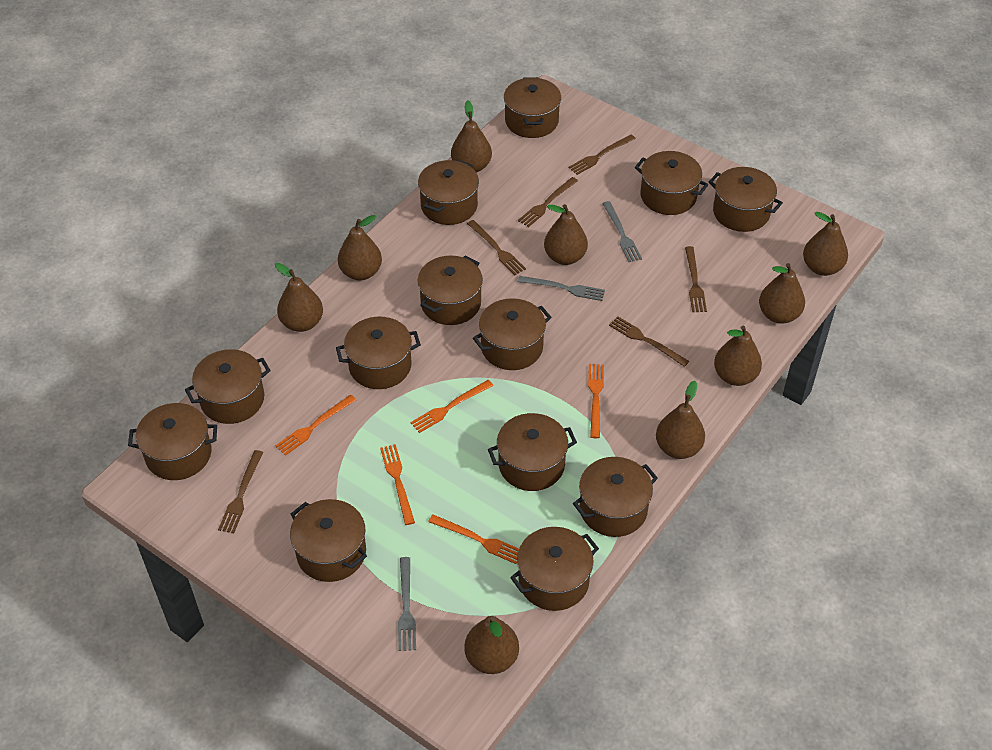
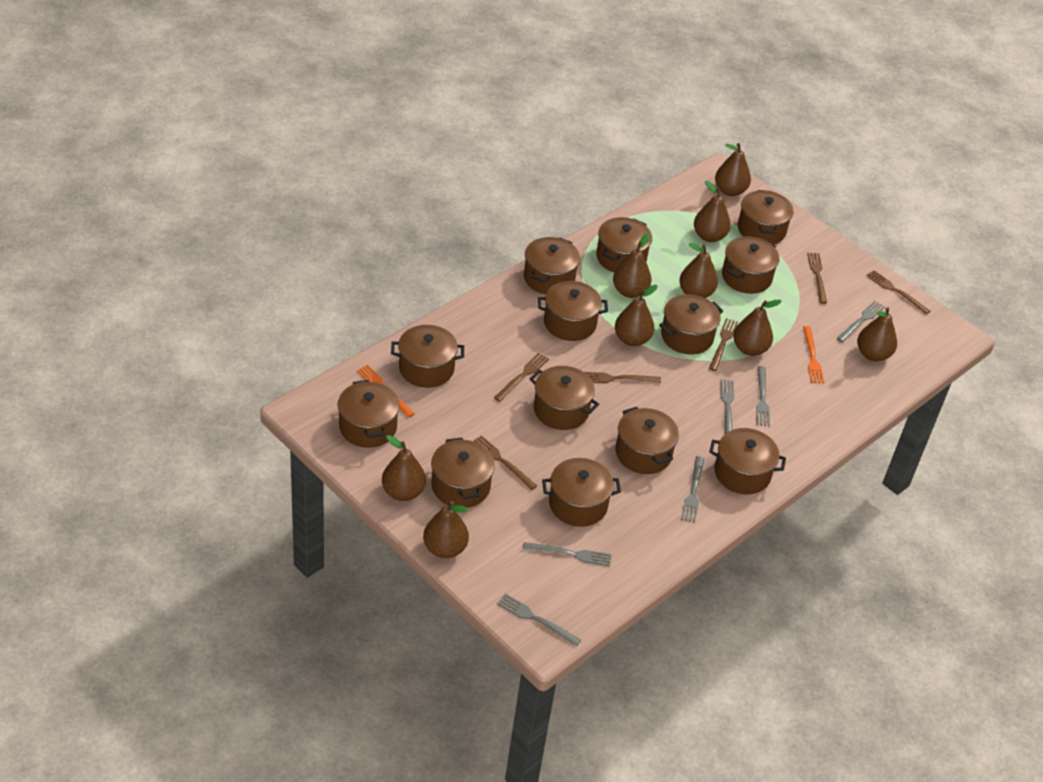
grey fork: 3 -> 6
orange fork: 5 -> 2

